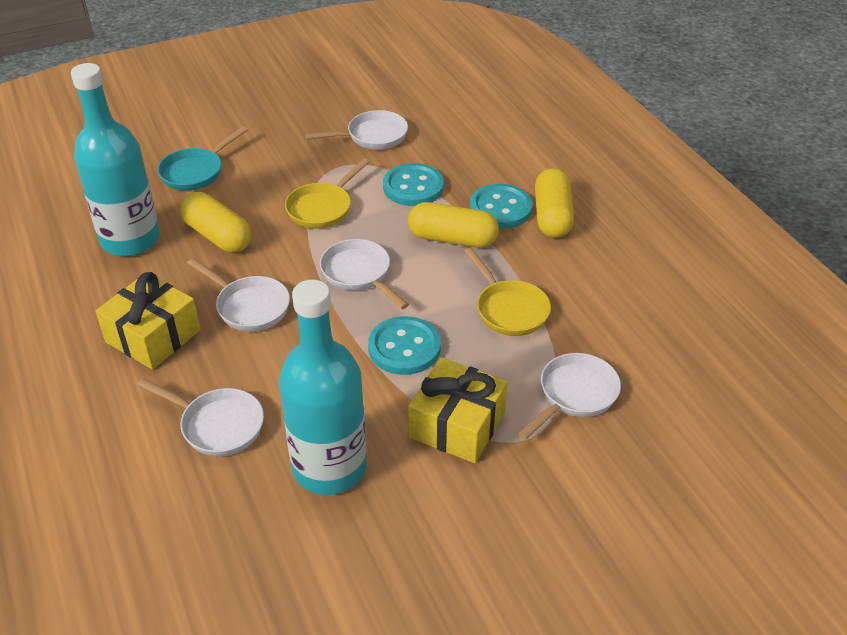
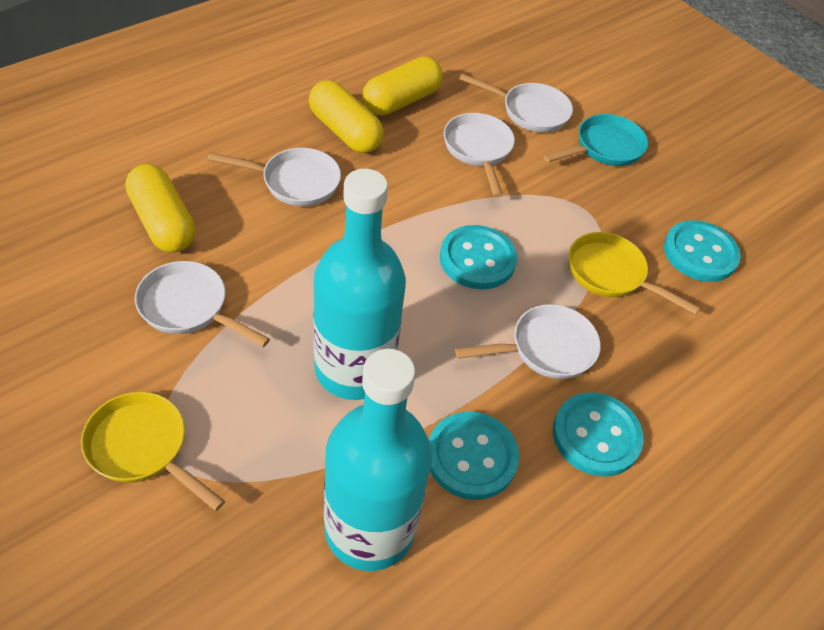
turquoise button: 3 -> 4
yellow gift: 2 -> 0

